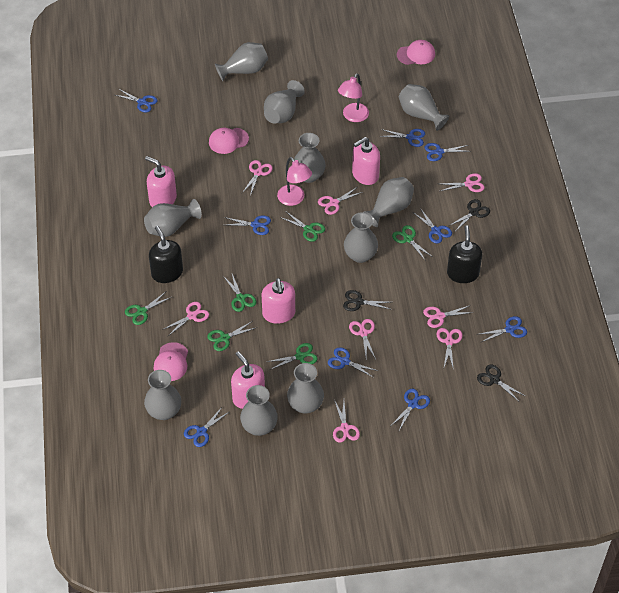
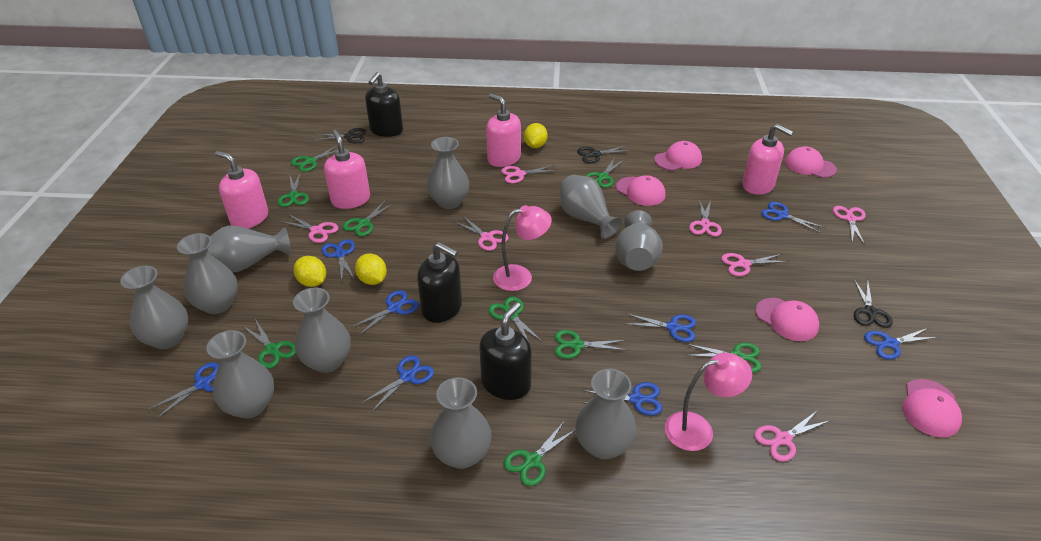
black soap dispenser: 2 -> 3
blue scissors: 9 -> 8
green scissors: 6 -> 9
pink cap: 3 -> 5
pink scissors: 8 -> 7
yellow lemon: 0 -> 3

